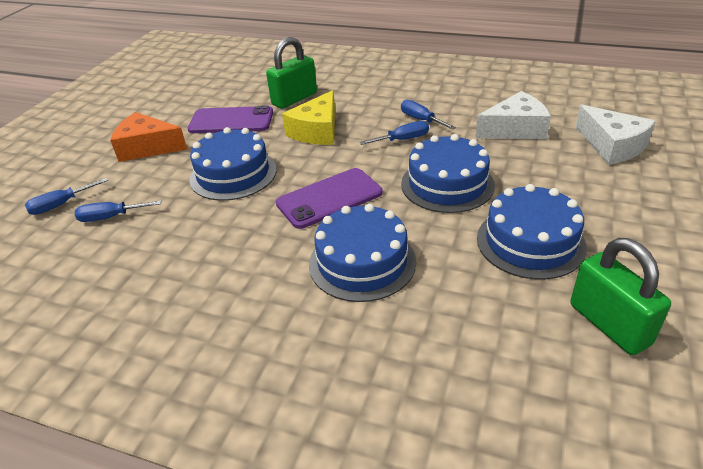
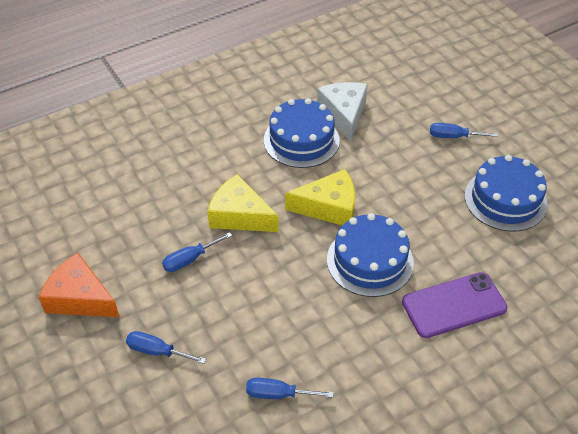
blue cake: 4 -> 3
green padlock: 2 -> 0
purple phone: 2 -> 1
white cheese: 2 -> 1
yellow cheese: 1 -> 2

